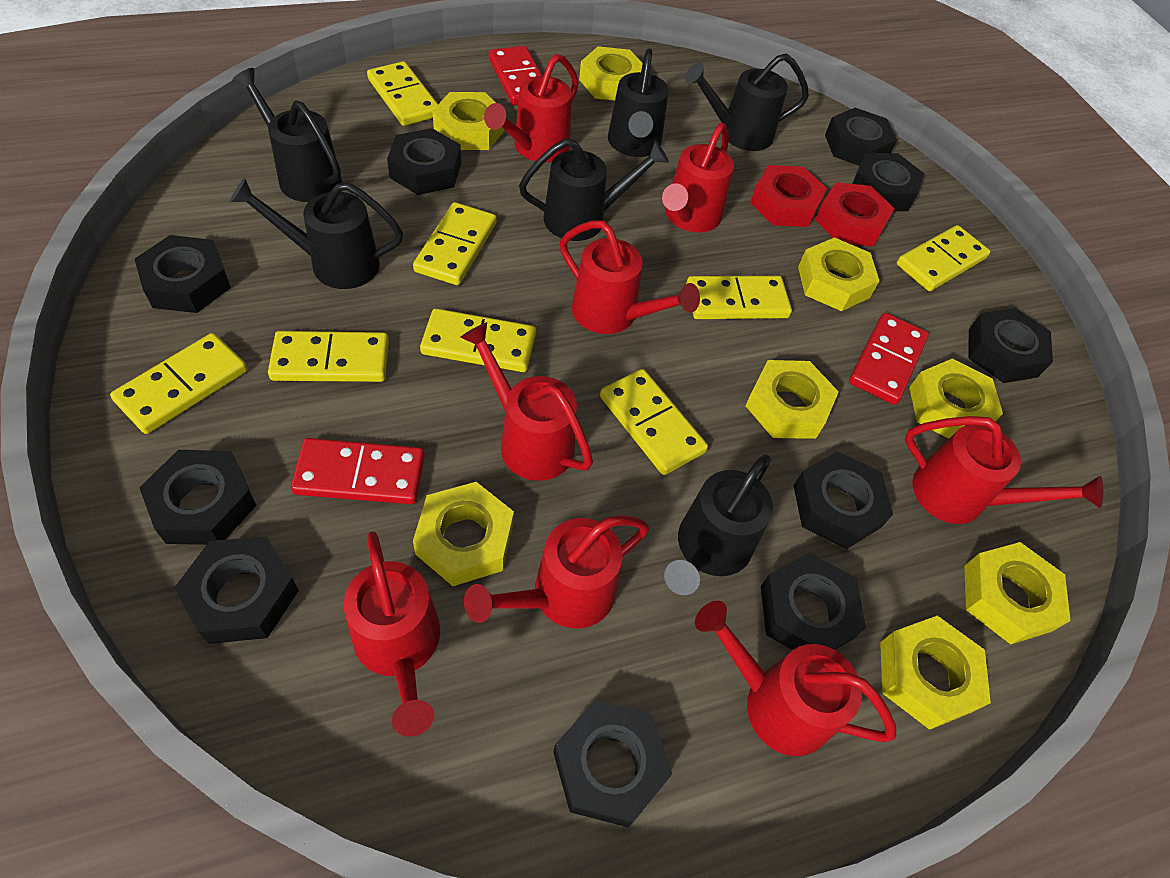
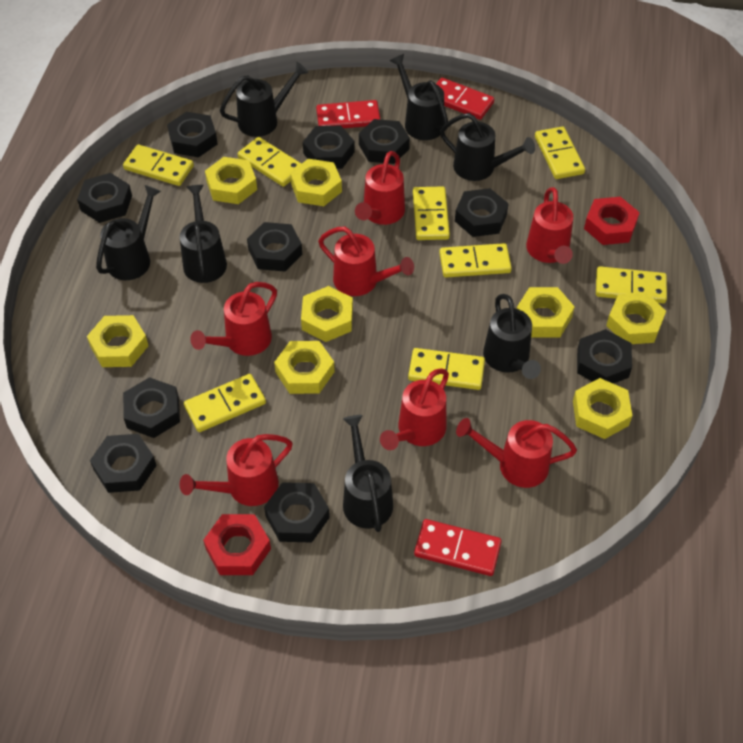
black watering can: 6 -> 7
red watering can: 8 -> 7

